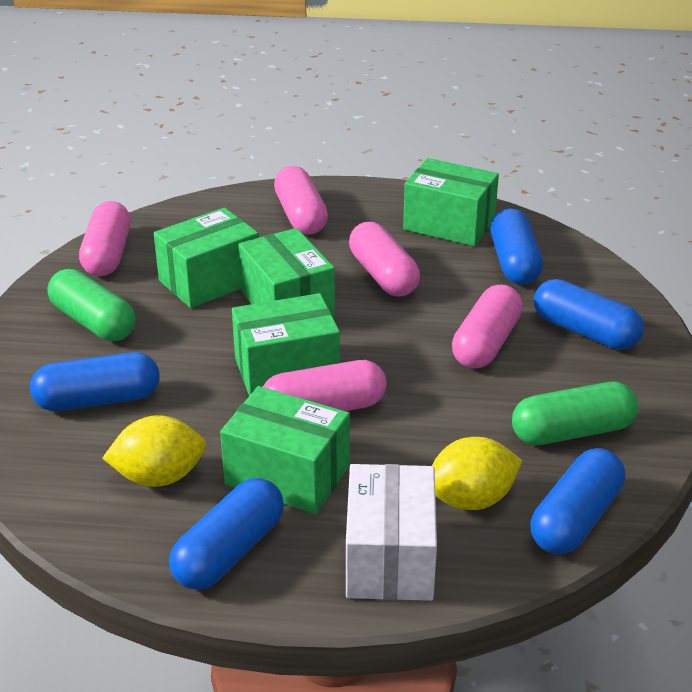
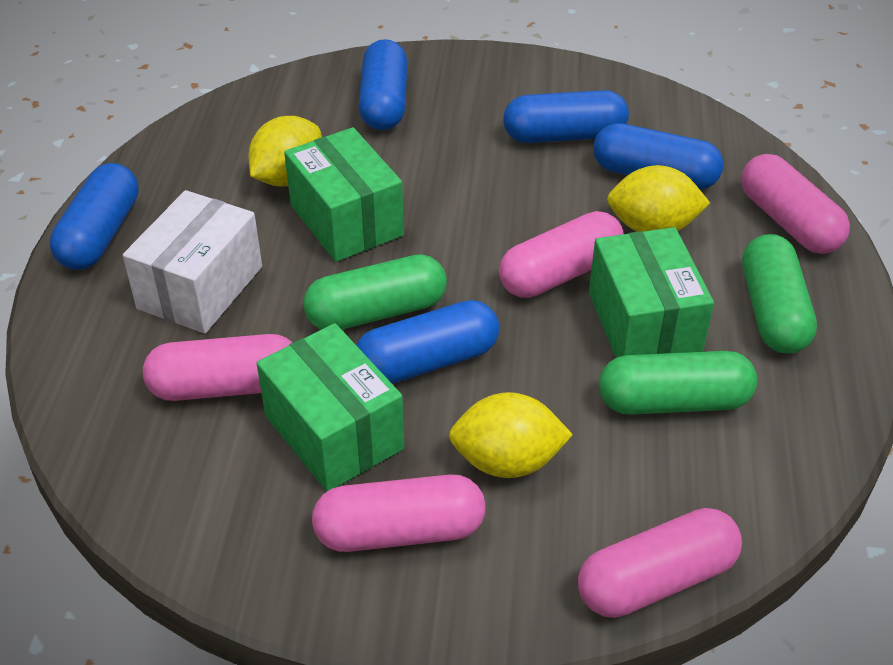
green box: 5 -> 3
green capsule: 2 -> 3
yellow lemon: 2 -> 3

